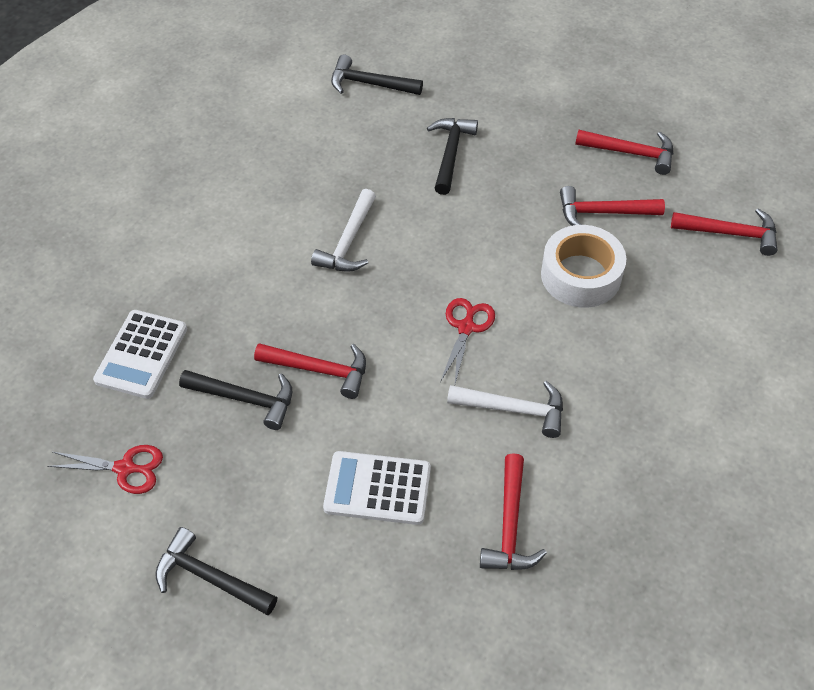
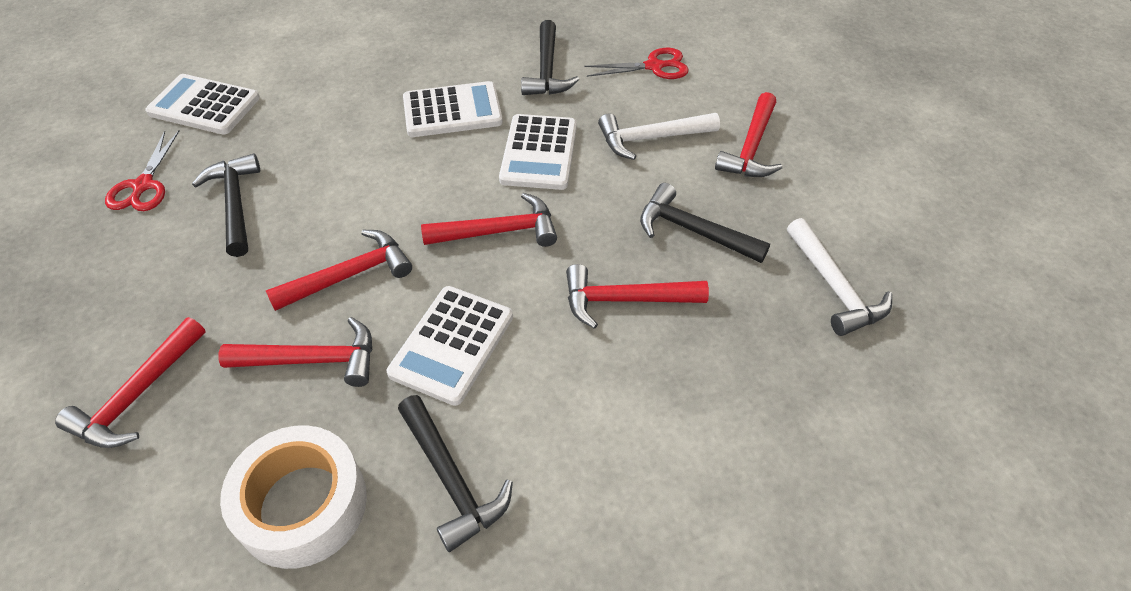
red hammer: 5 -> 6
white calculator: 2 -> 4

